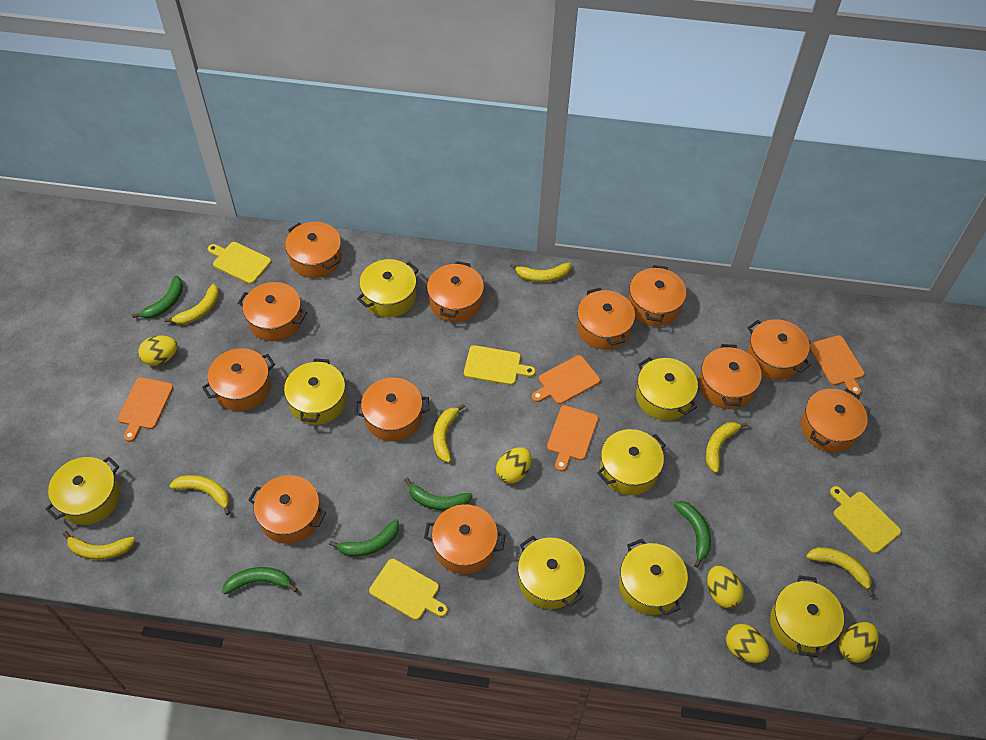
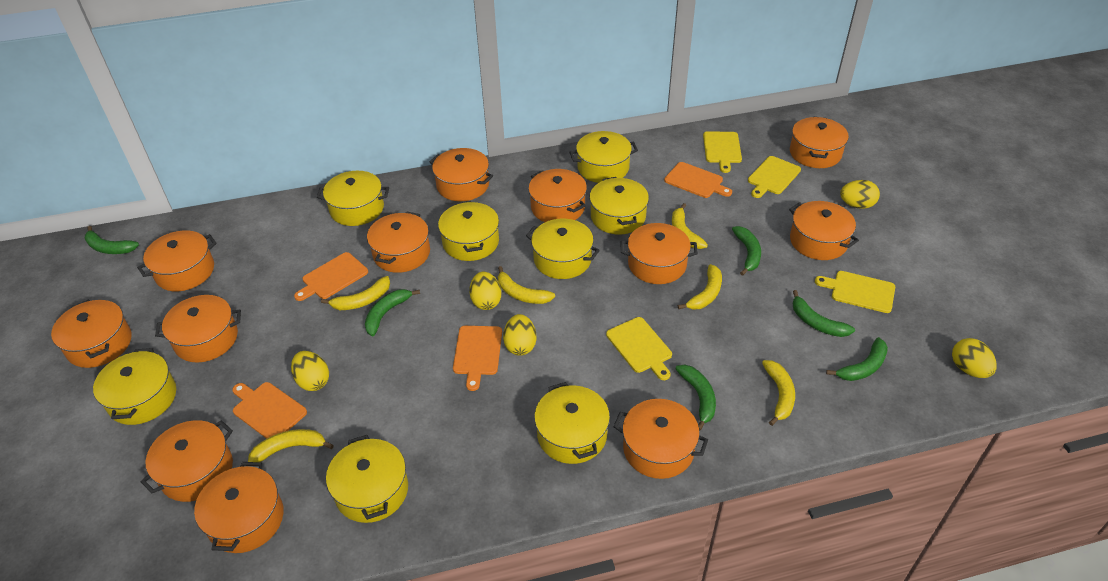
green banana: 5 -> 6
yellow banana: 7 -> 6

